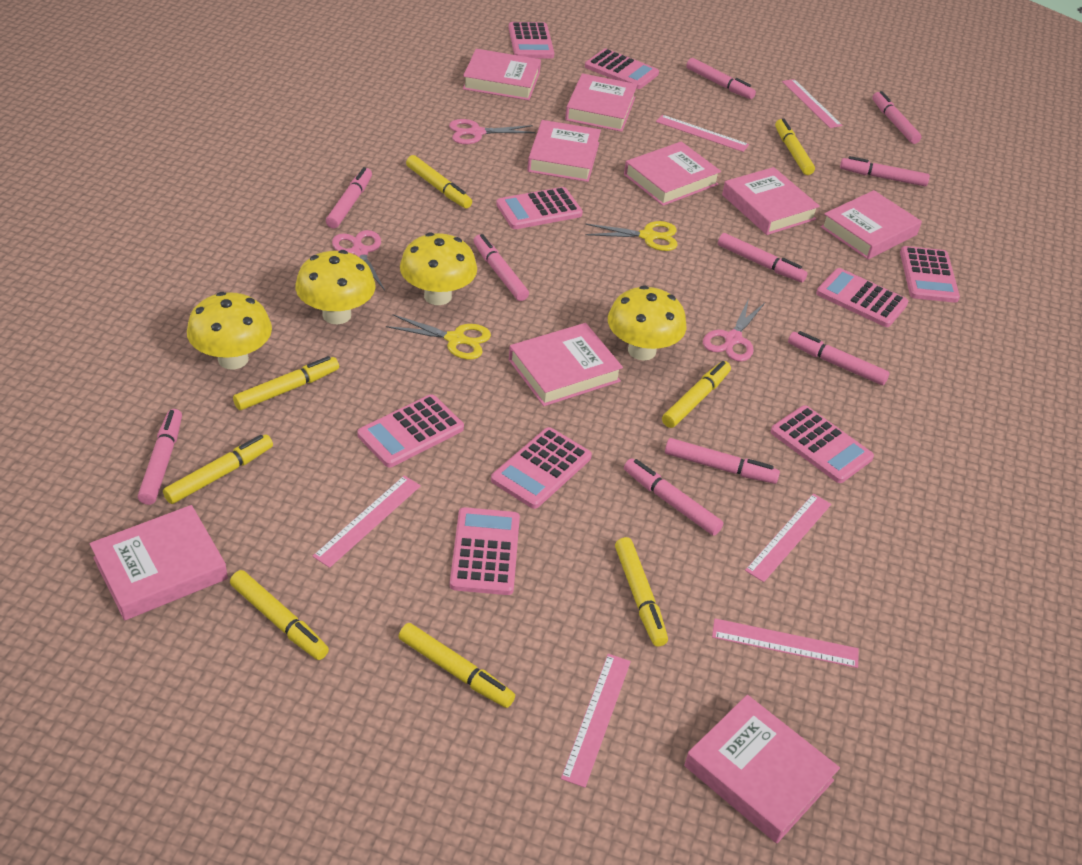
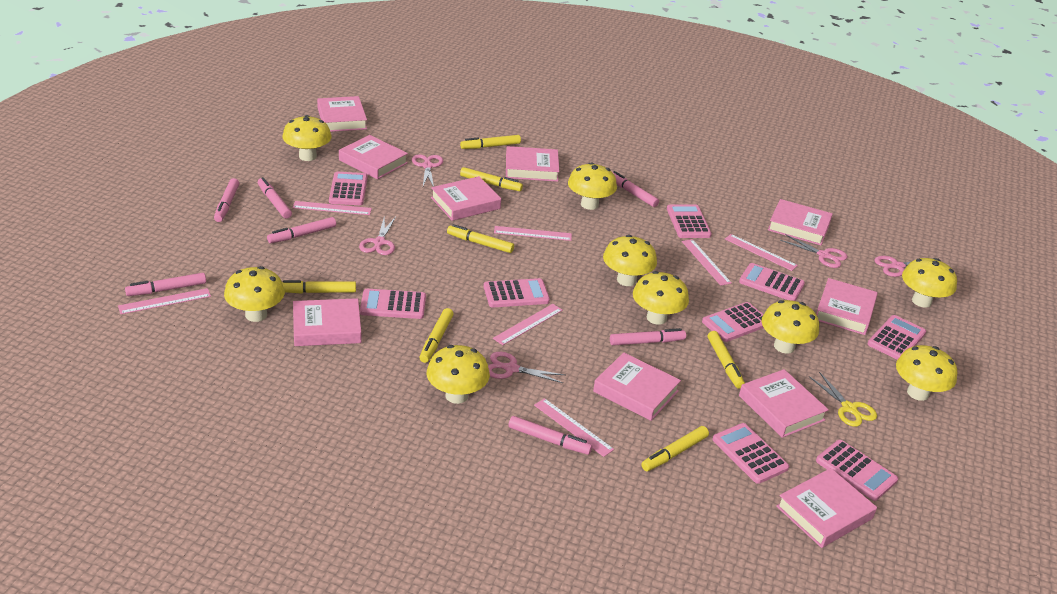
pink book: 9 -> 10
pink marker: 10 -> 7
pink ruler: 6 -> 7
pink scissors: 3 -> 5
yellow marker: 8 -> 7
yellow mushroom: 4 -> 9
yellow scissors: 2 -> 1

